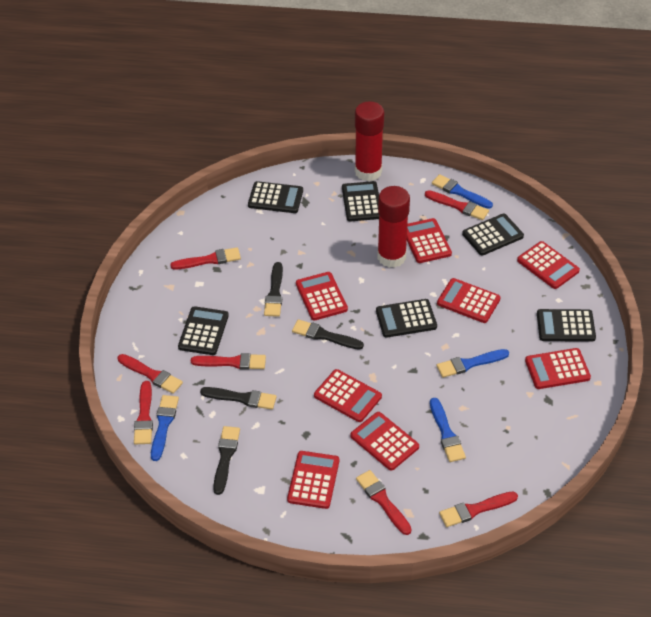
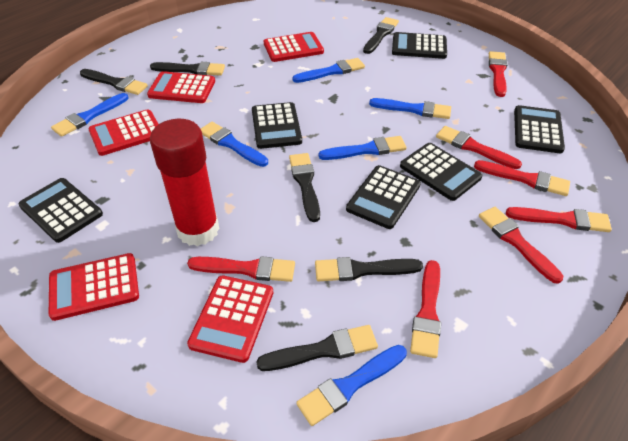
black brush: 4 -> 6
blue brush: 4 -> 6
red calculator: 8 -> 5
red glue stick: 2 -> 1

